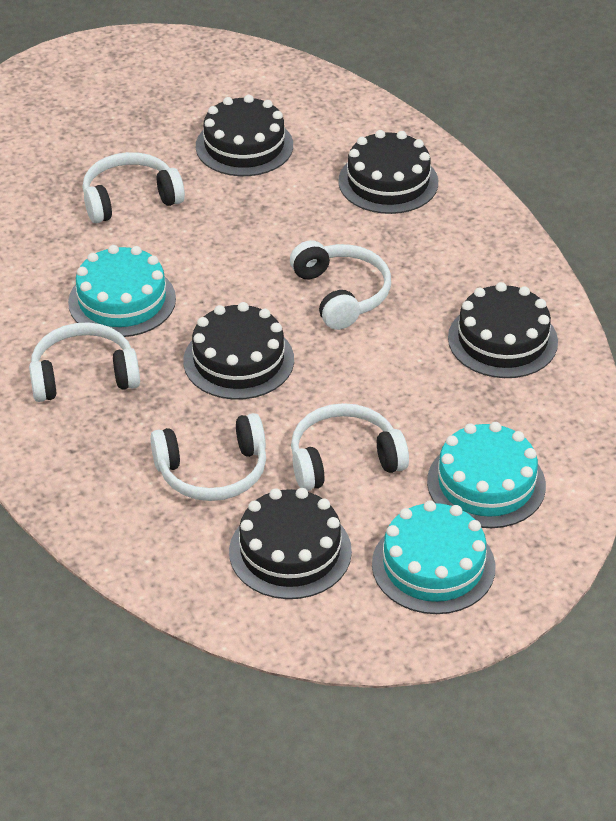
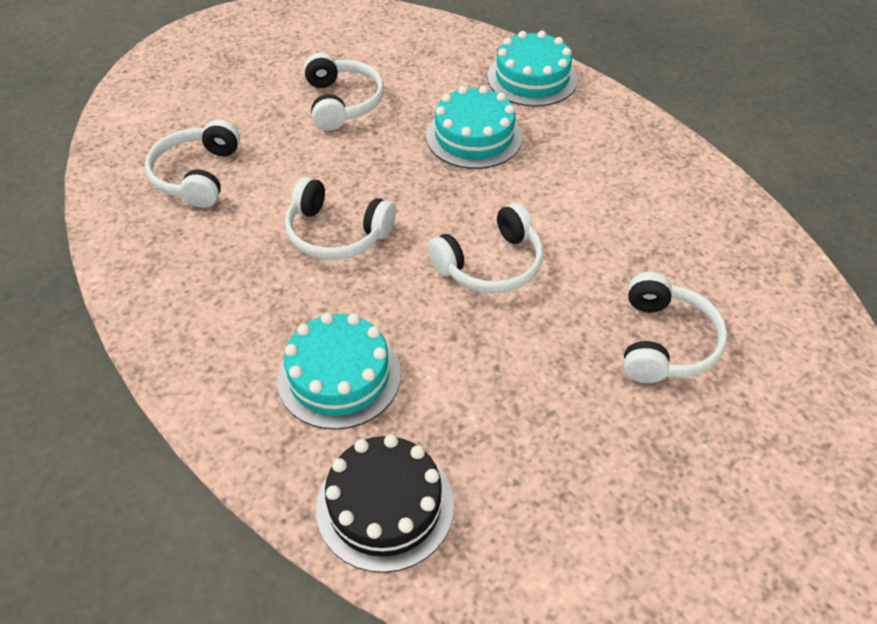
black cake: 5 -> 1

